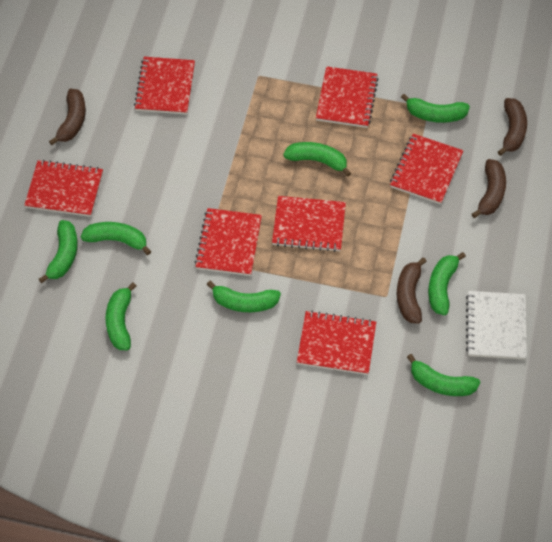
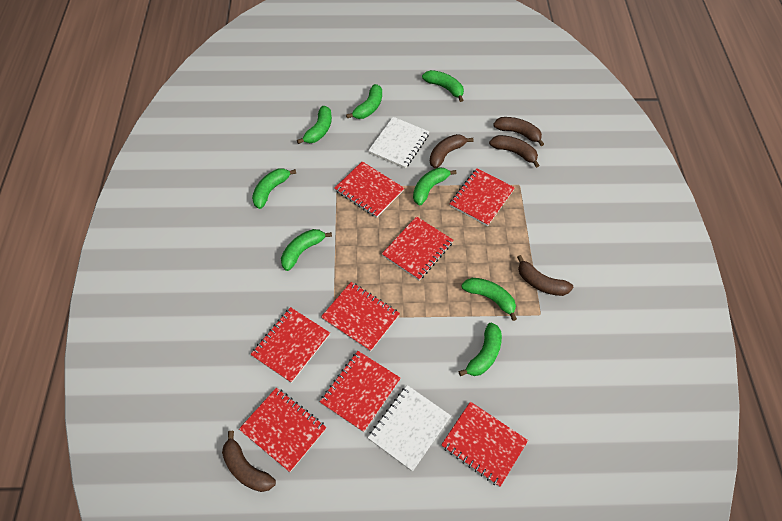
brown banana: 4 -> 5
red notebook: 7 -> 8
white notebook: 1 -> 2

